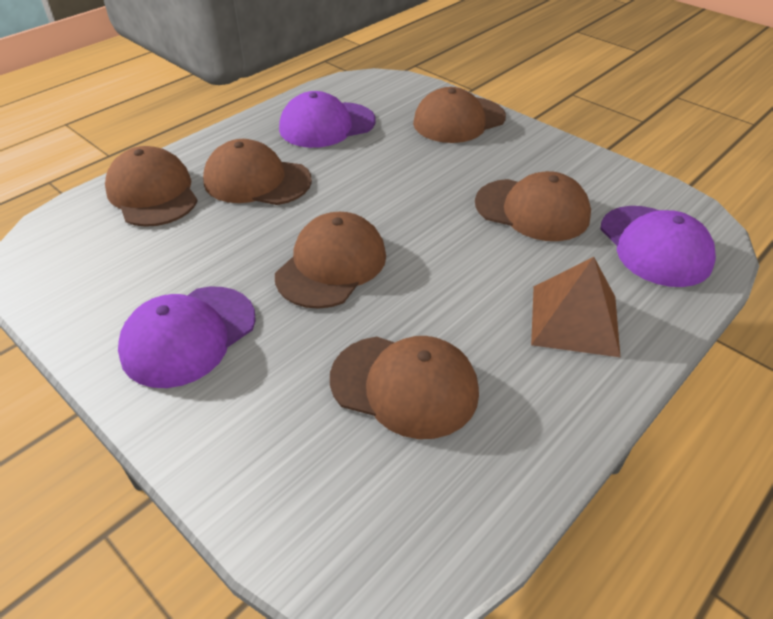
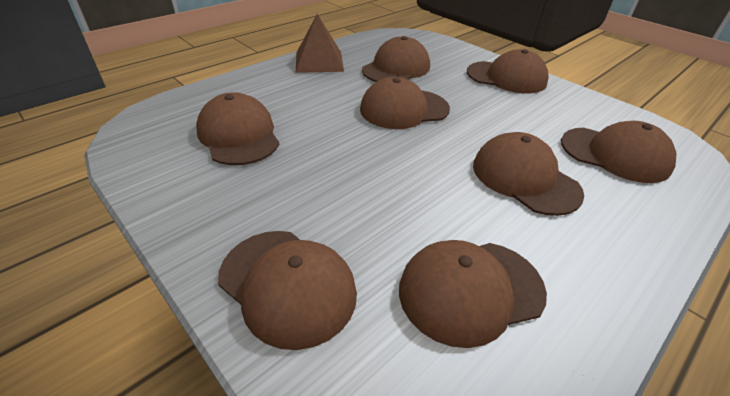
brown cap: 6 -> 8
purple cap: 3 -> 0

